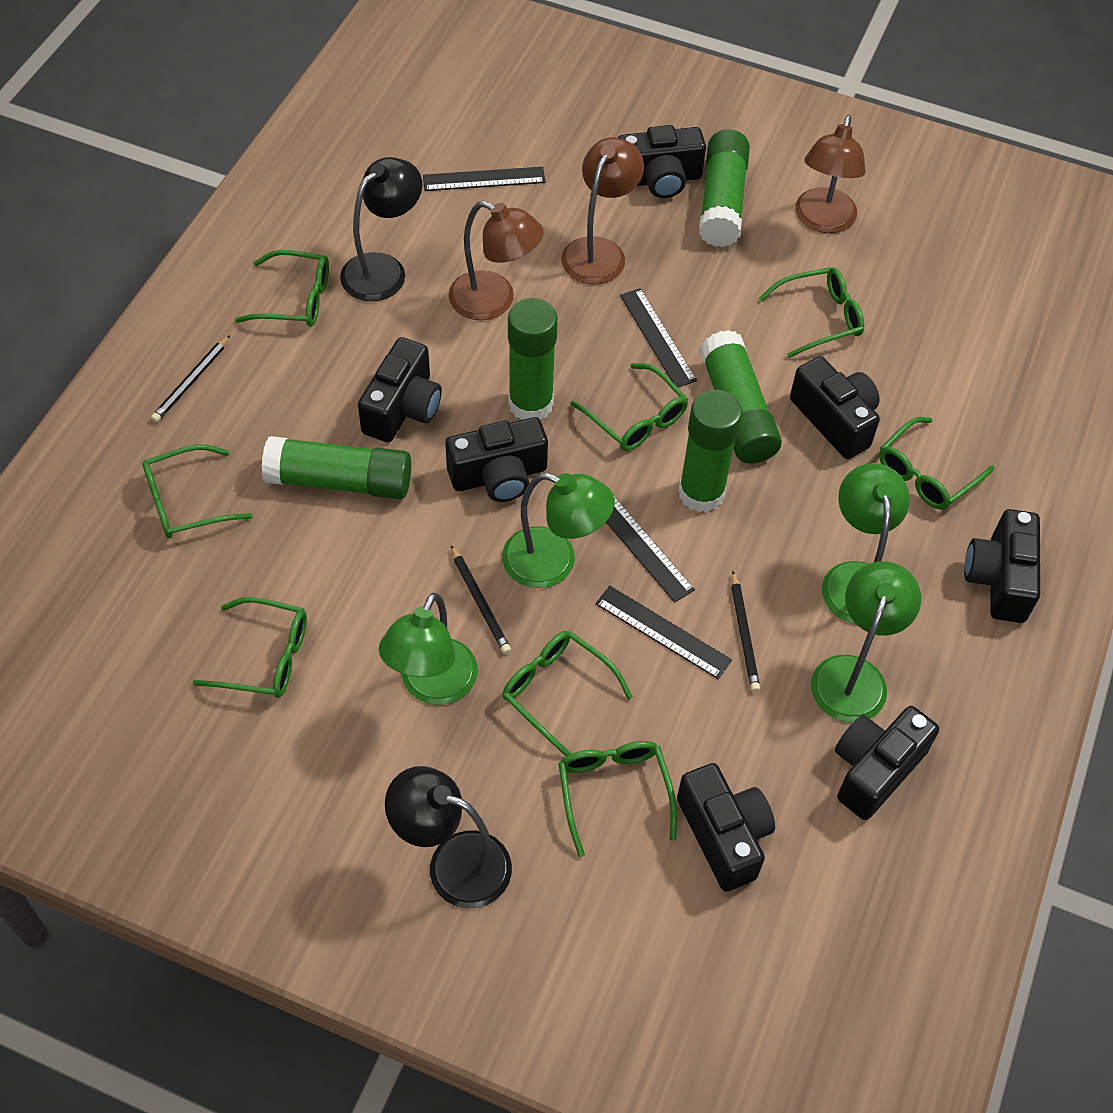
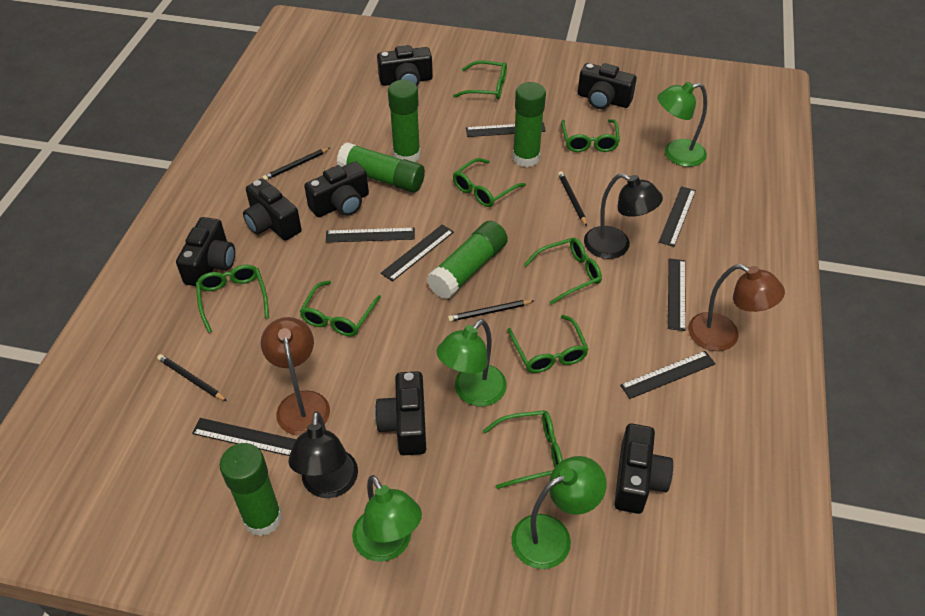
black pencil: 3 -> 4
black ruler: 4 -> 7
brown lamp: 3 -> 2

